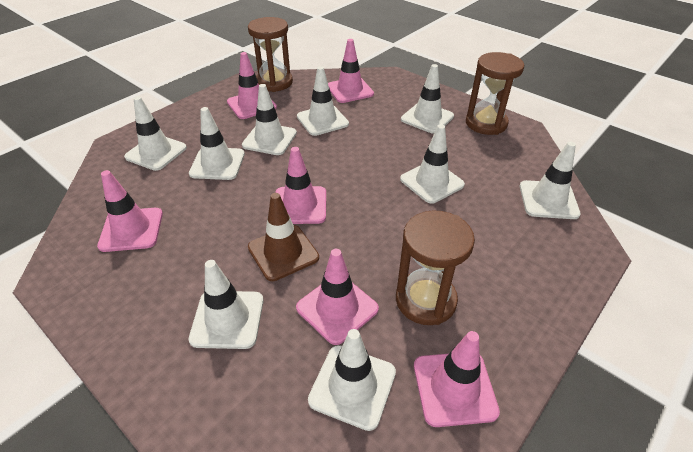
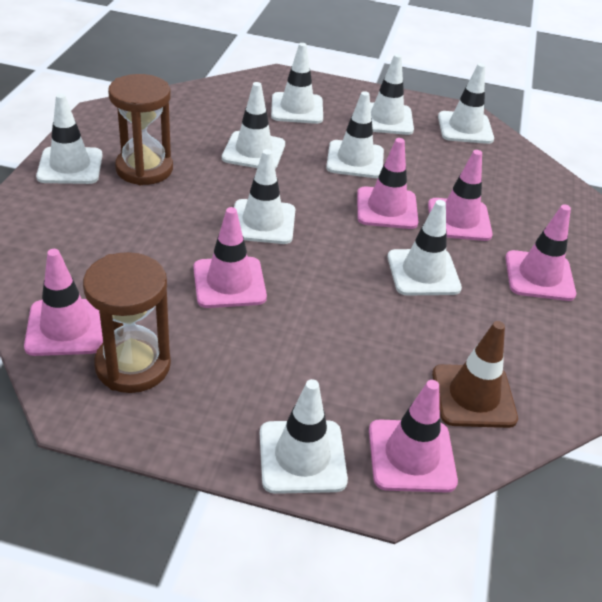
brown hourglass: 3 -> 2

